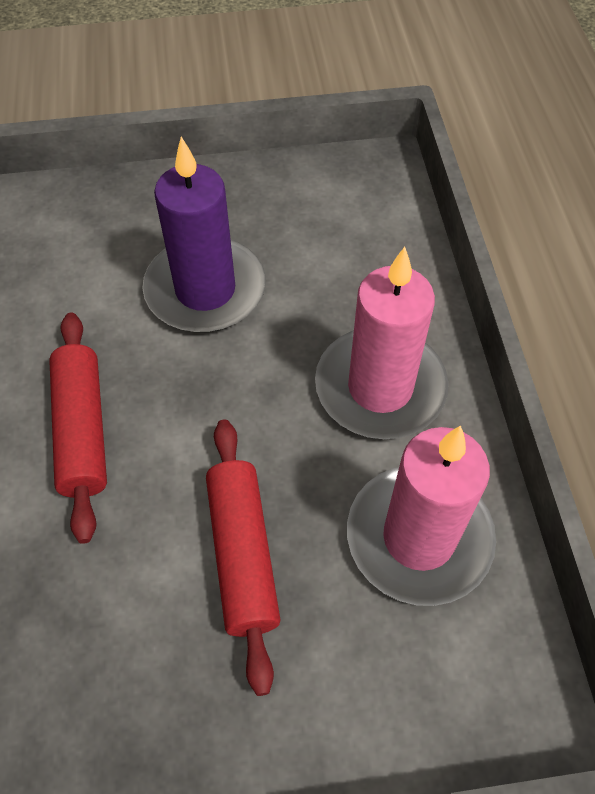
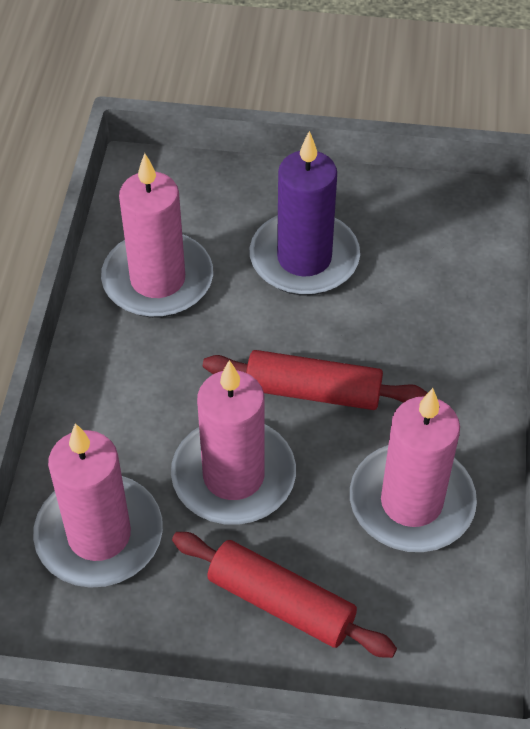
pink candle: 2 -> 4

